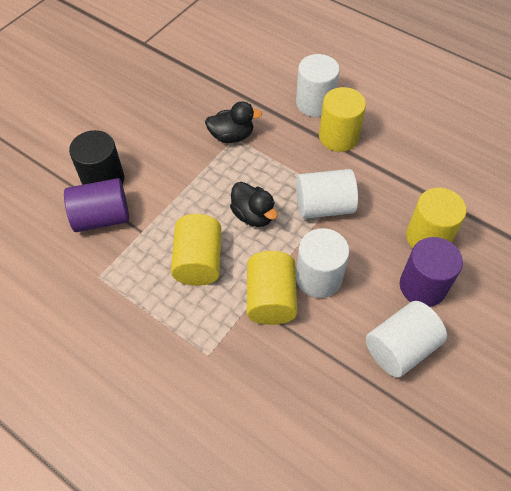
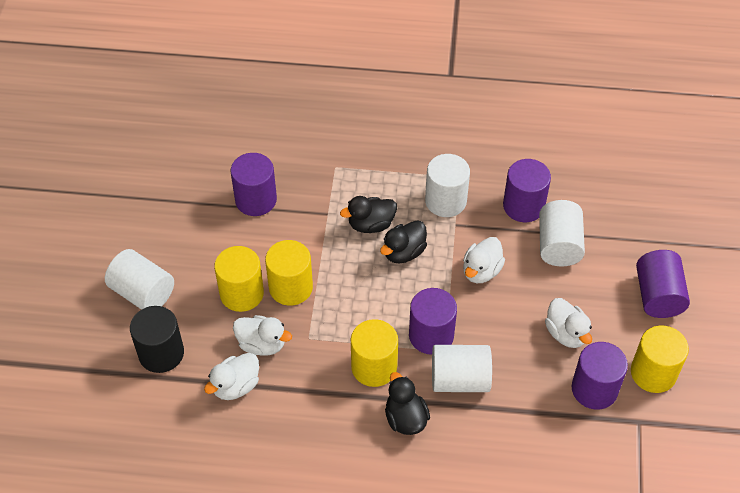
black duck: 2 -> 3
purple cylinder: 2 -> 5
white duck: 0 -> 4

